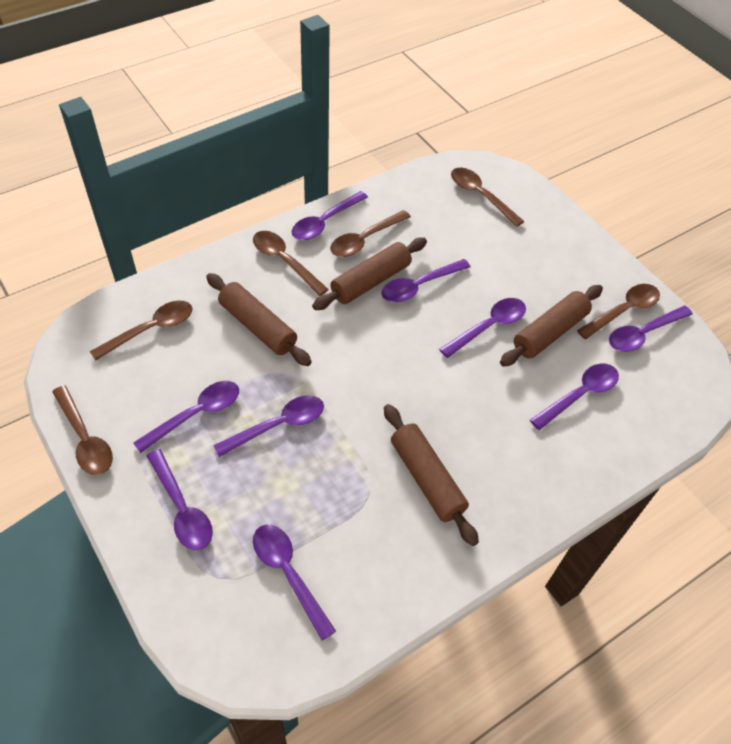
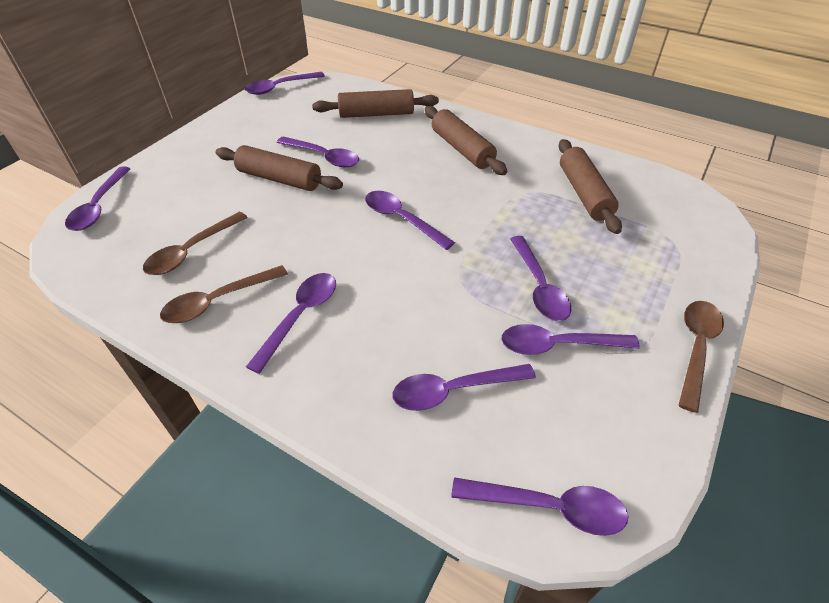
brown spoon: 6 -> 3

